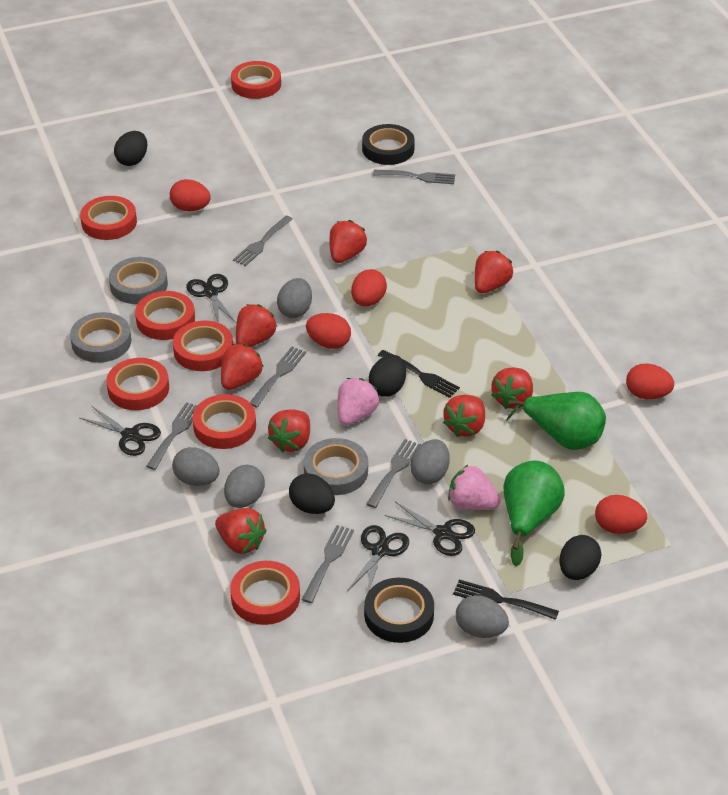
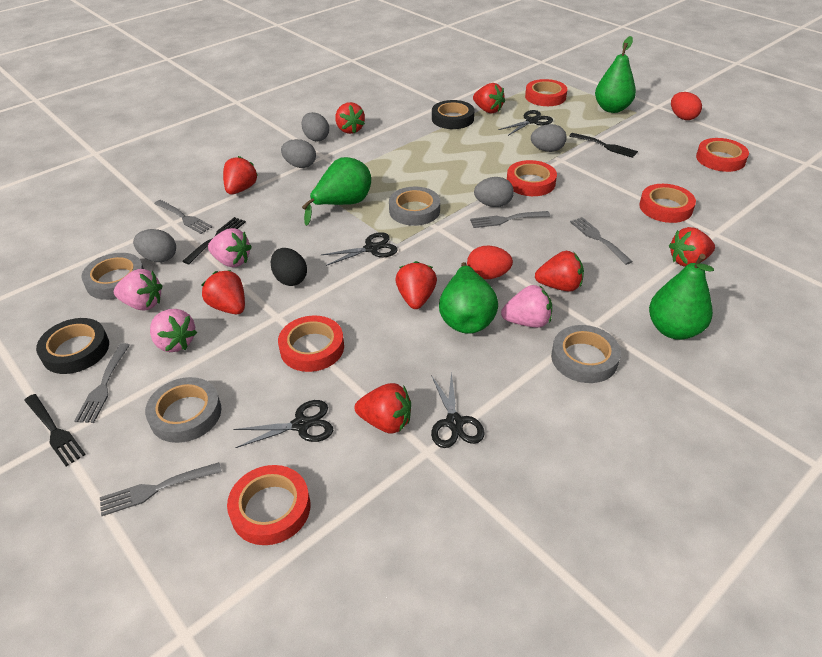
black egg: 4 -> 1
black fork: 2 -> 3
green pear: 2 -> 4
grey fork: 6 -> 5
grey tape: 3 -> 4
pink strawberry: 2 -> 4
red egg: 5 -> 2
red tape: 7 -> 6

